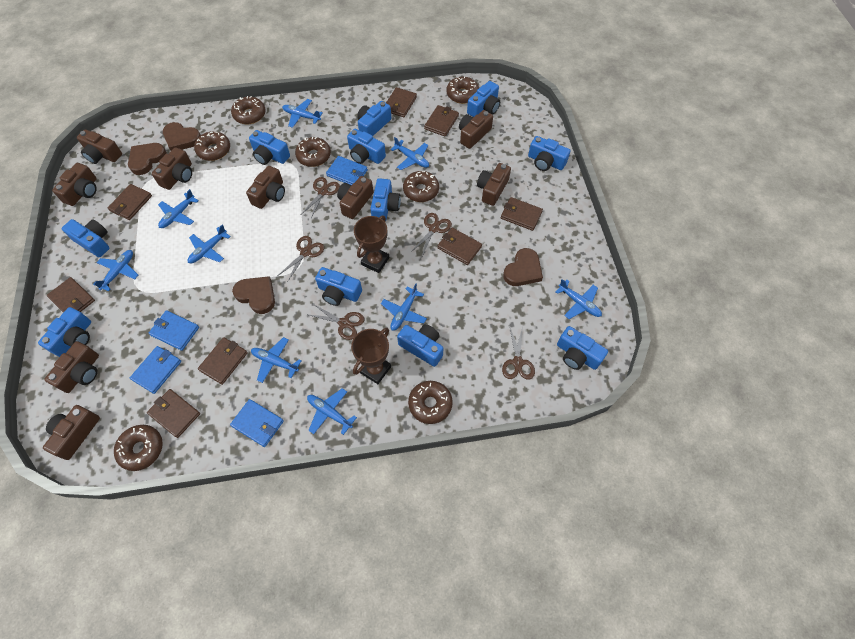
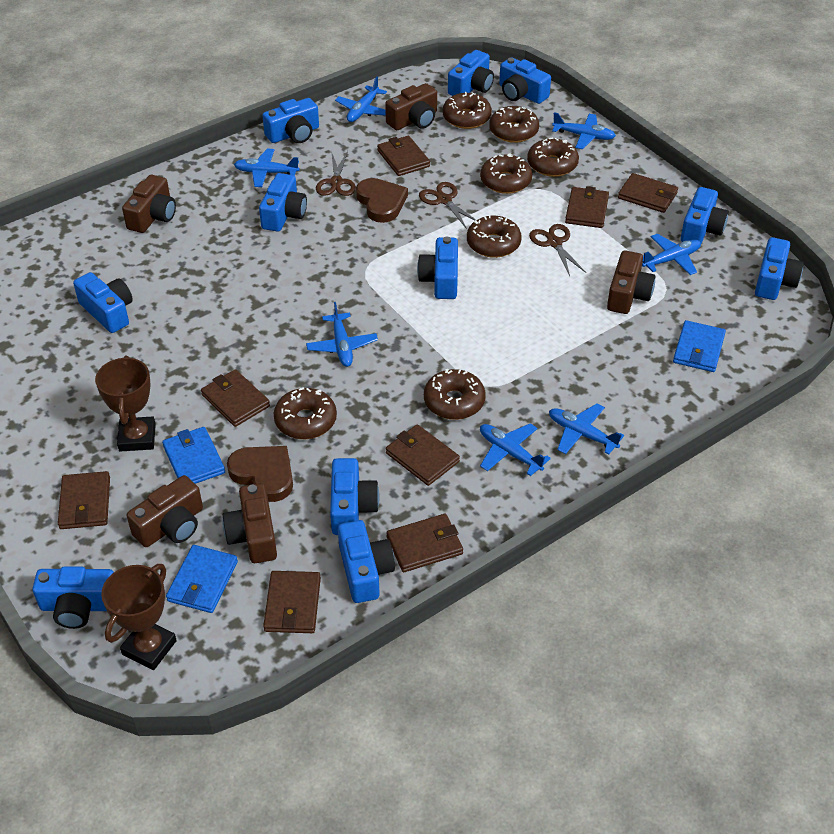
blue plane: 9 -> 7
blue wallet: 4 -> 3
brown camera: 9 -> 5
brown heart: 4 -> 2
brown scissors: 5 -> 3

